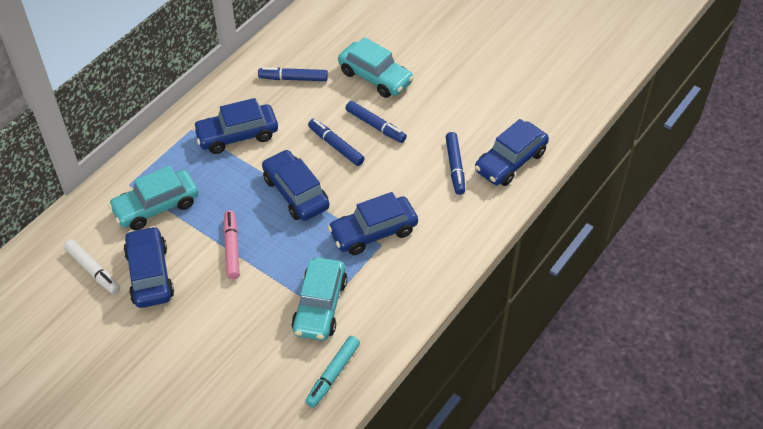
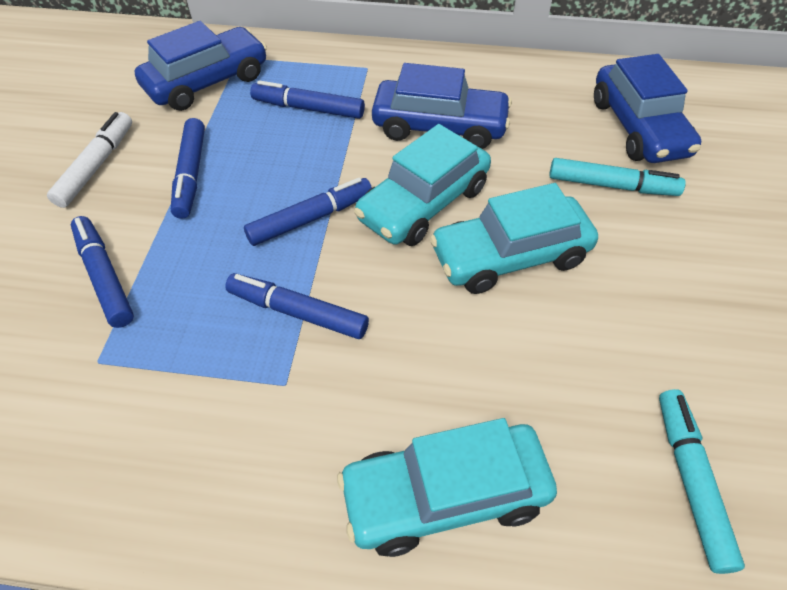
blue car: 5 -> 3
blue marker: 4 -> 5
pink marker: 1 -> 0
turquoise marker: 1 -> 2

